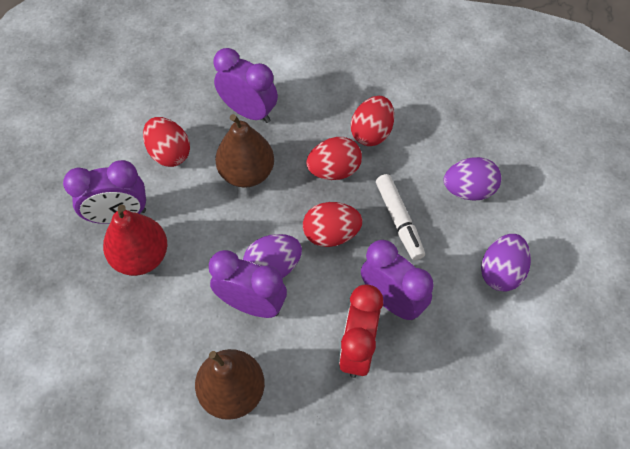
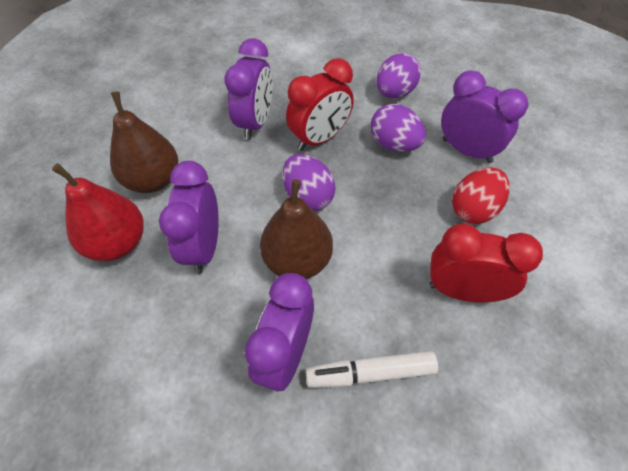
red clock: 1 -> 2
red egg: 4 -> 1

